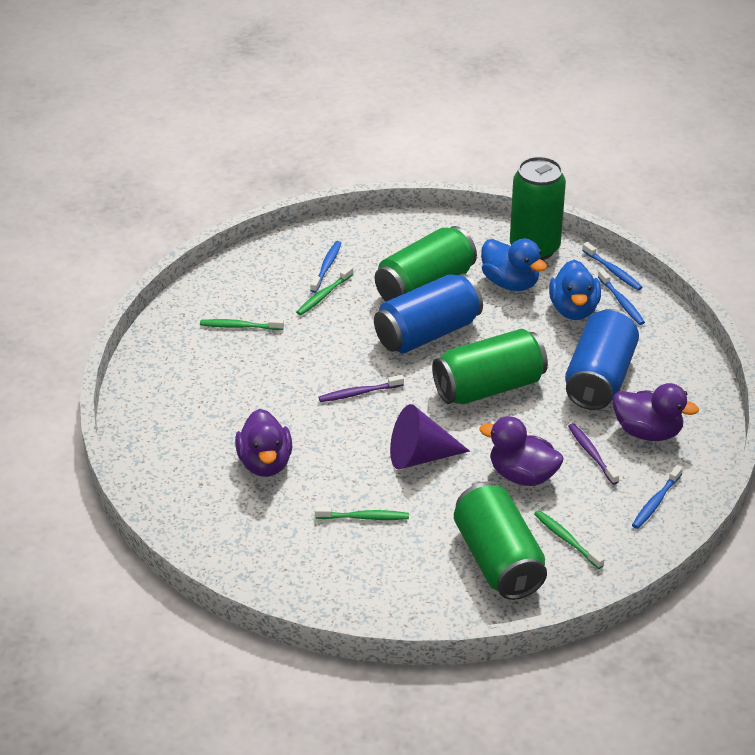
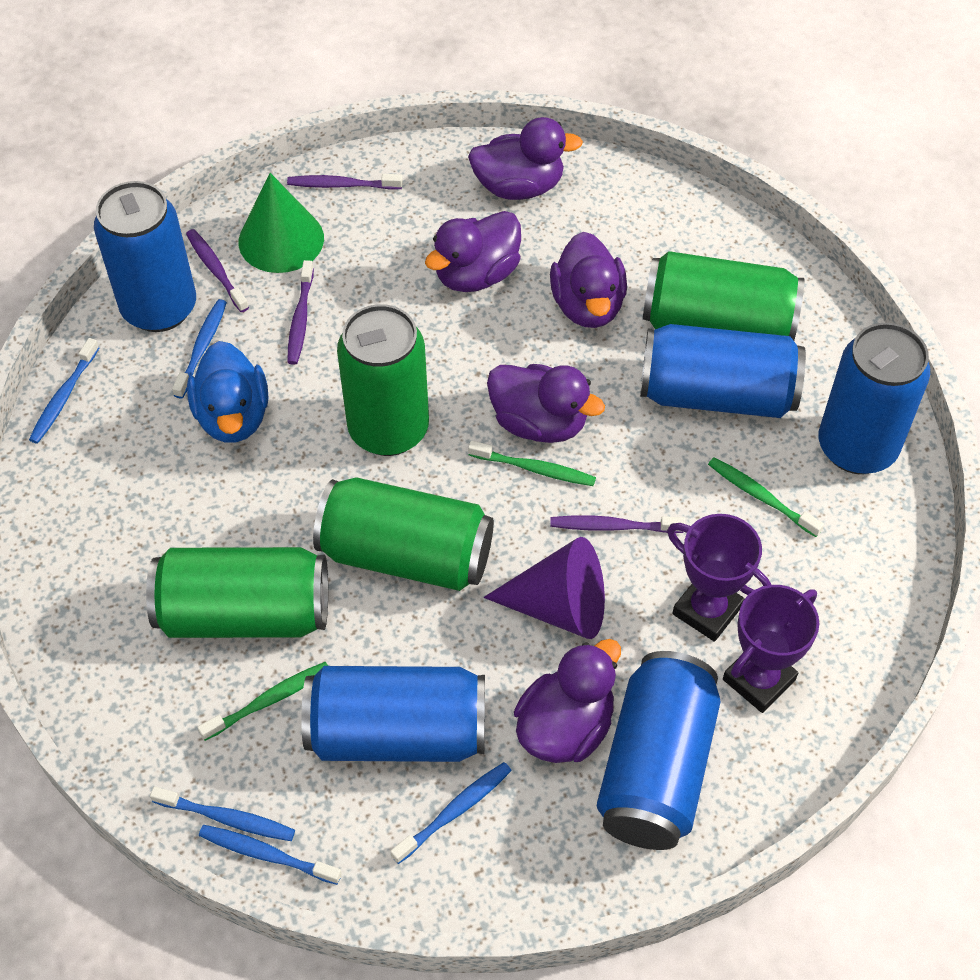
blue can: 2 -> 5
blue duck: 2 -> 1
blue toothbrush: 4 -> 5
green cone: 0 -> 1
green toothbrush: 4 -> 3
purple duck: 3 -> 5
purple toothbrush: 2 -> 4
purple trophy: 0 -> 2

